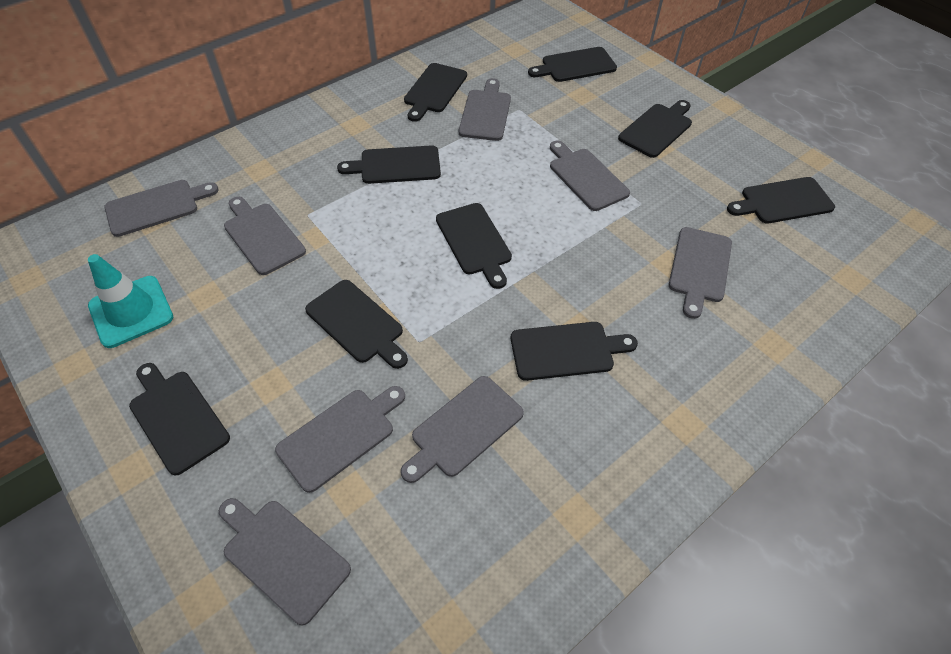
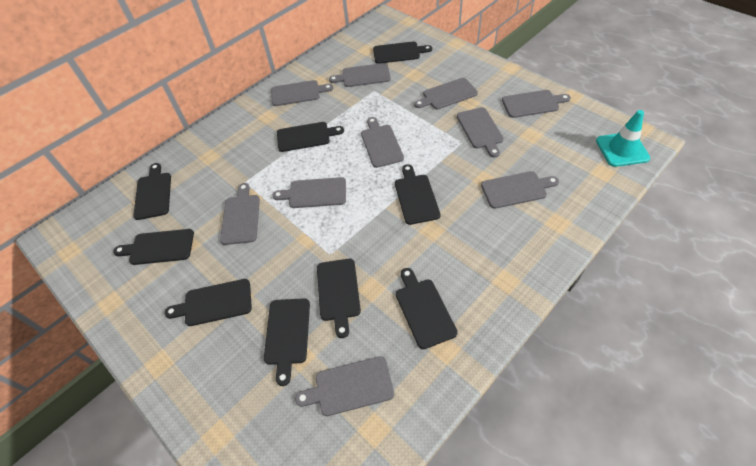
grey cutting board: 8 -> 10

